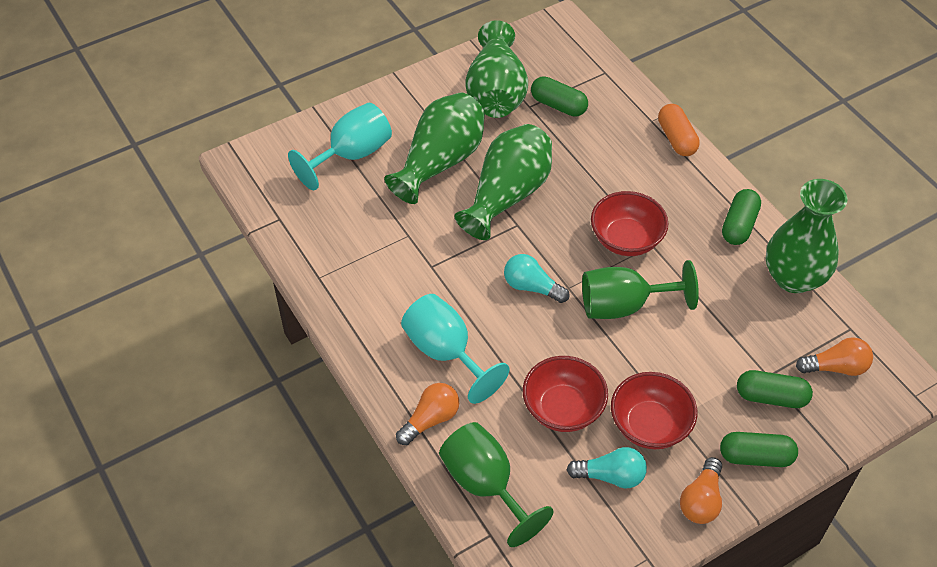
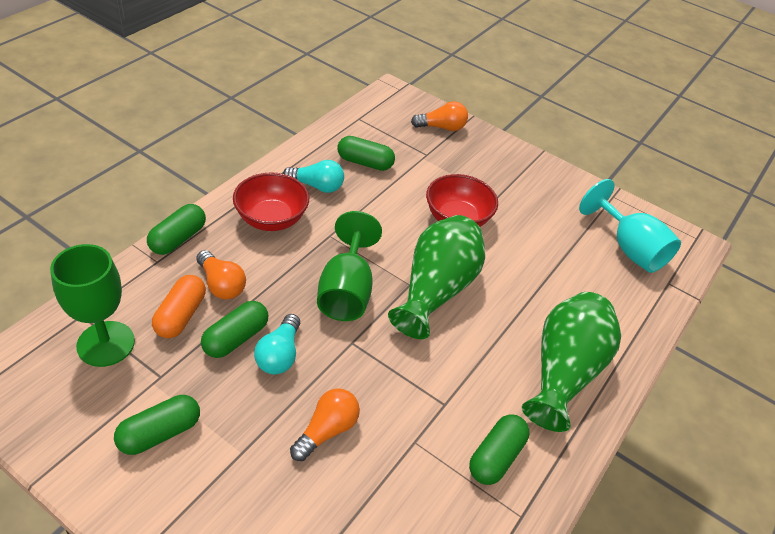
green capsule: 4 -> 5
green vase: 4 -> 2
red bowl: 3 -> 2
turquoise goblet: 2 -> 1

